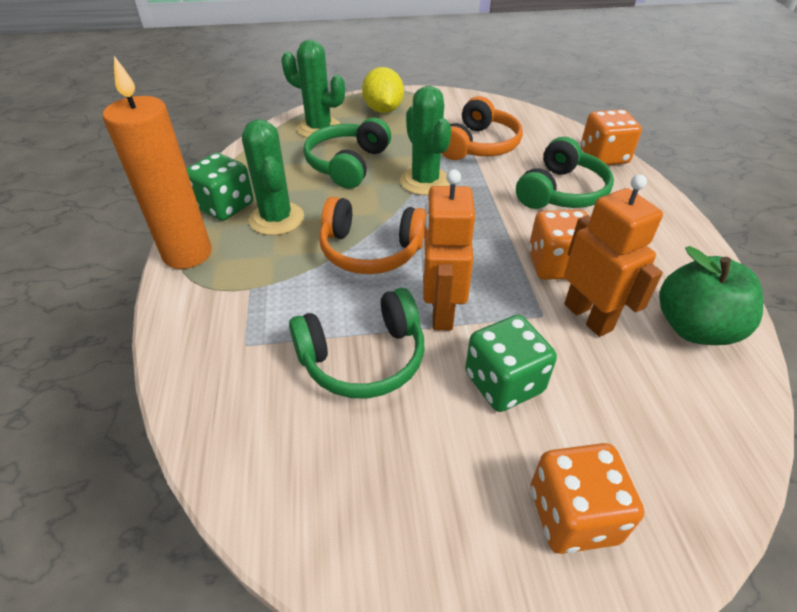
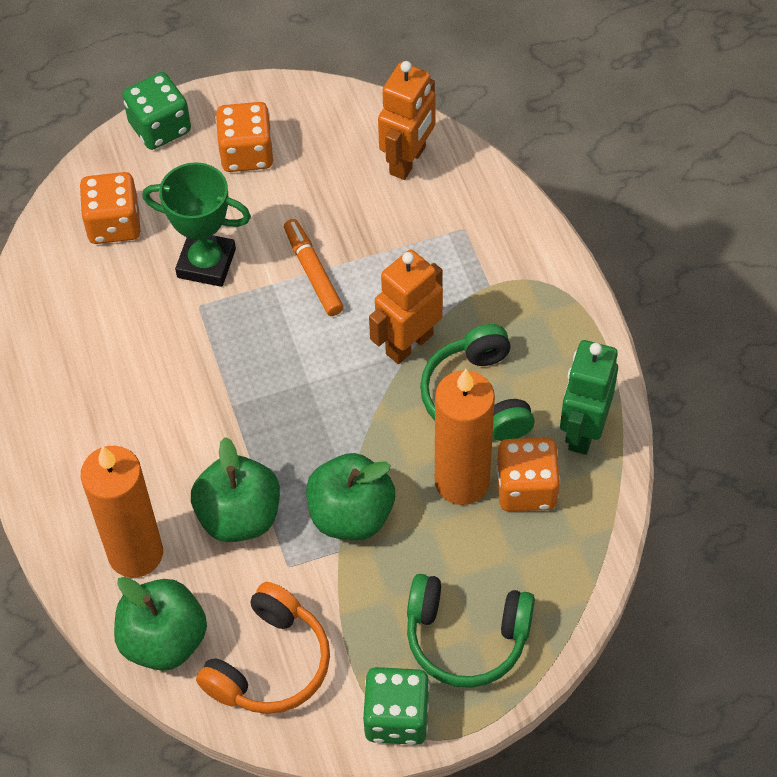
green apple: 1 -> 3
green cactus: 3 -> 0
green headphones: 3 -> 2
green robot: 0 -> 1
green trophy: 0 -> 1
orange candle: 1 -> 2
orange headphones: 2 -> 1
orange marker: 0 -> 1
yellow lemon: 1 -> 0

